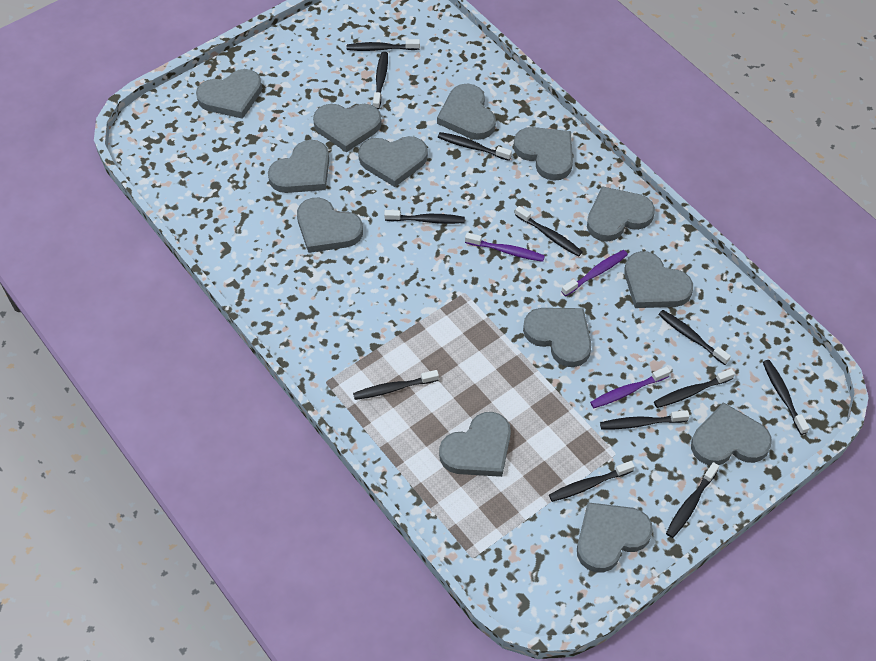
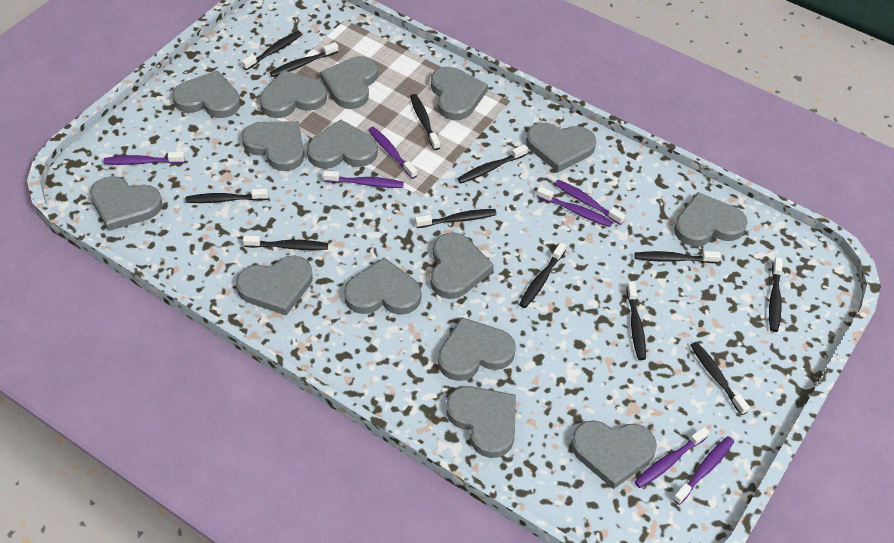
grey heart: 13 -> 15
purple toothbrush: 3 -> 7

